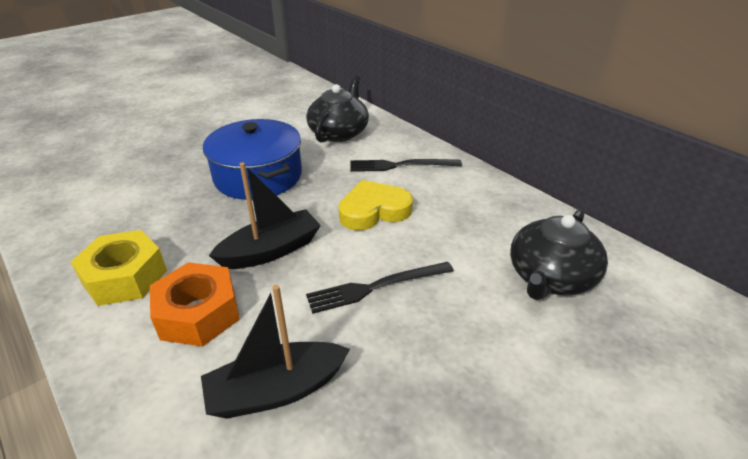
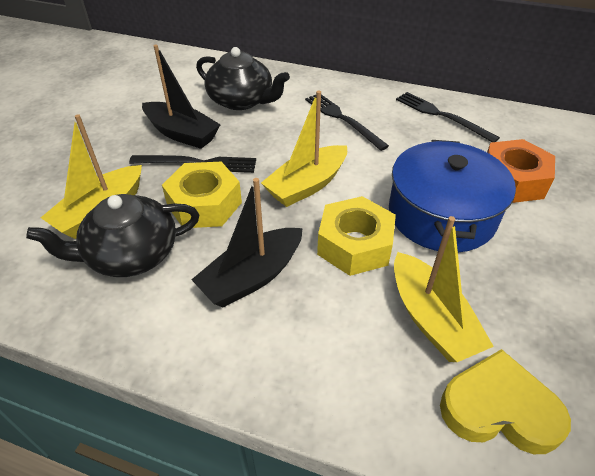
black fork: 2 -> 3
yellow boat: 0 -> 3
yellow nut: 1 -> 2

